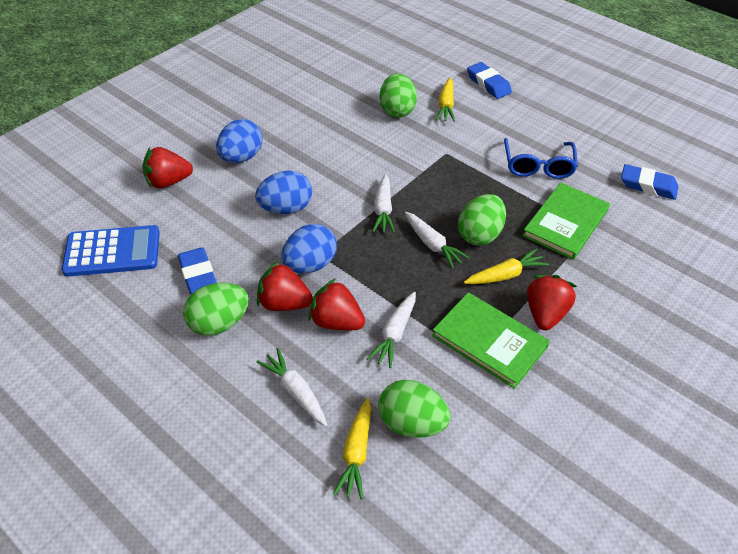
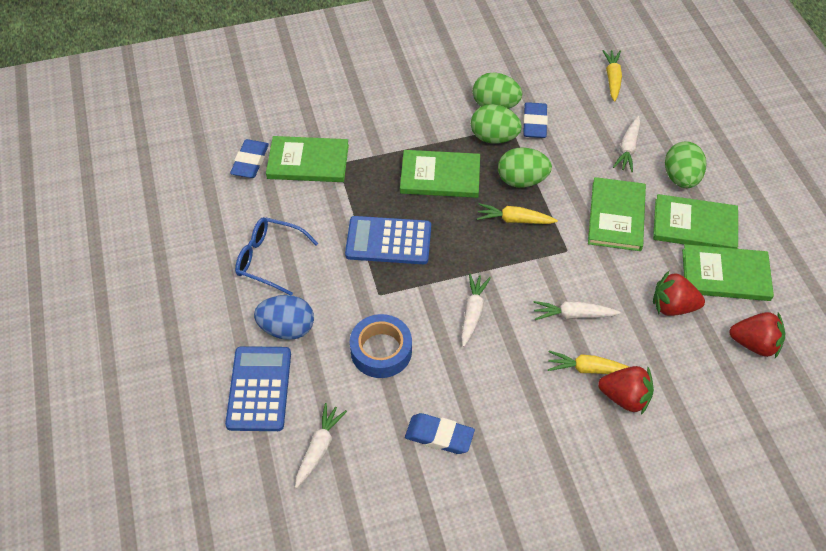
blue calculator: 1 -> 2
blue egg: 3 -> 1
blue tape: 0 -> 1
green book: 2 -> 5
red strawberry: 4 -> 3

